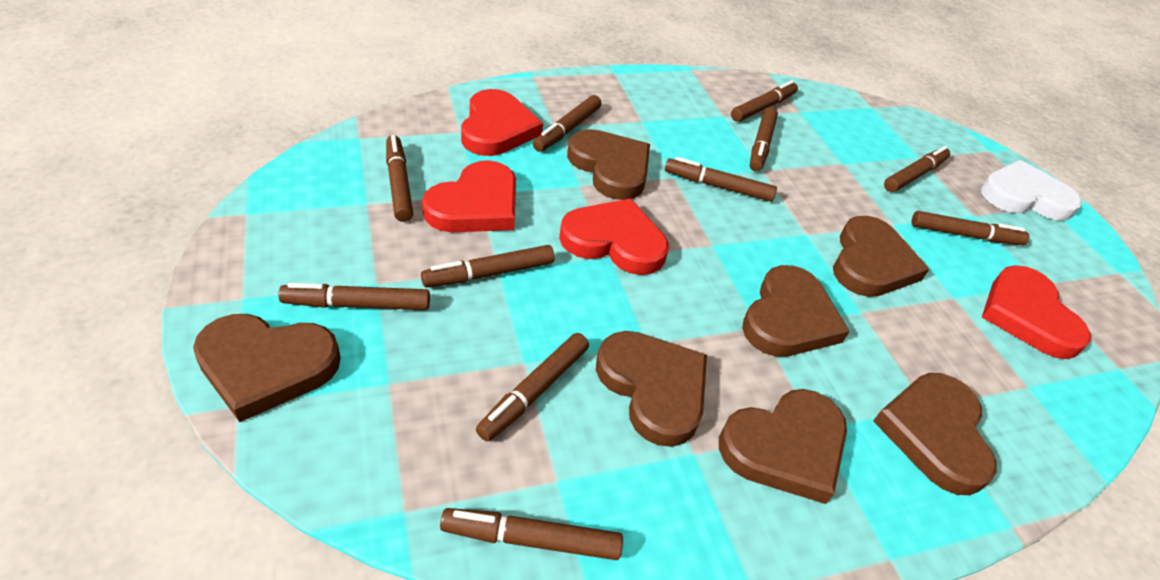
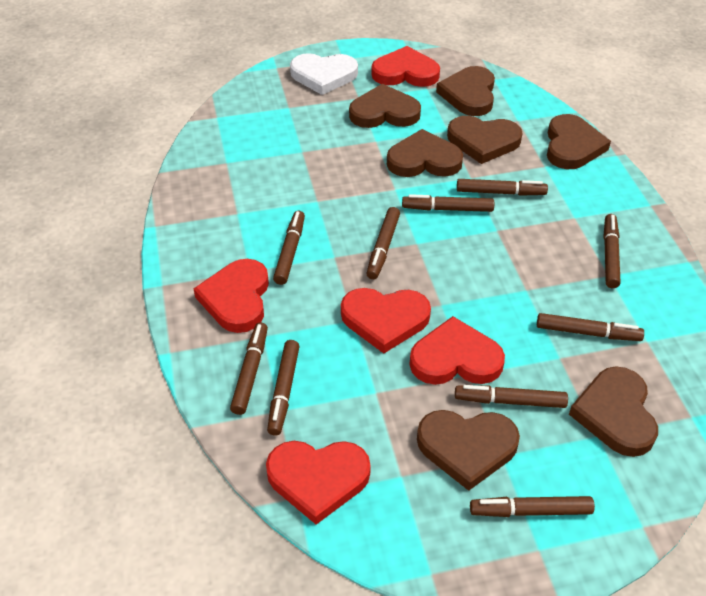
brown marker: 11 -> 10
red heart: 4 -> 5

